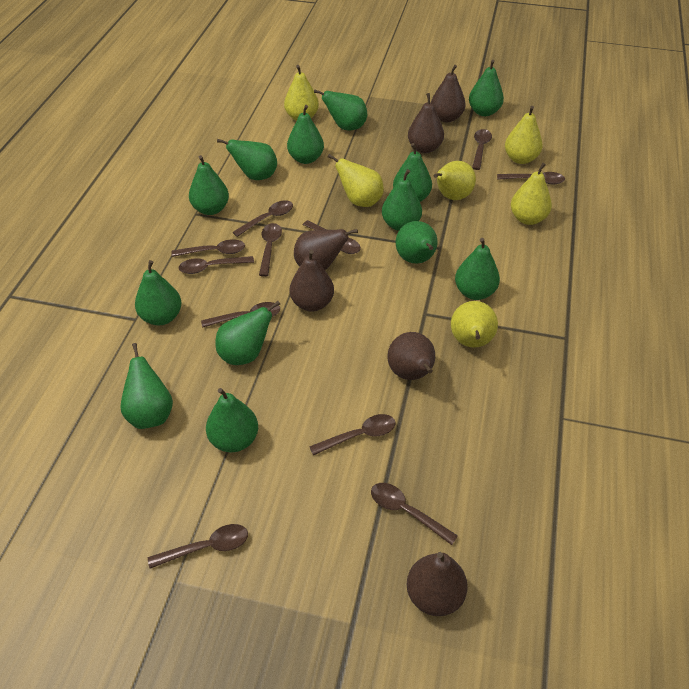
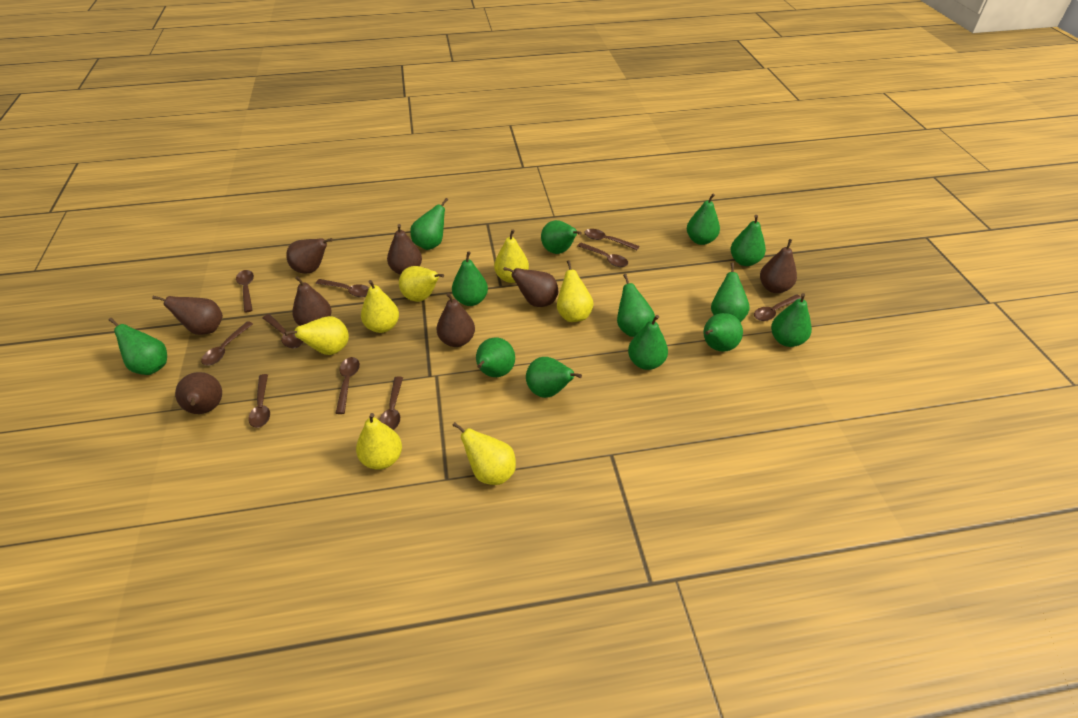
brown pear: 6 -> 8
brown spoon: 11 -> 10
yellow pear: 6 -> 7

